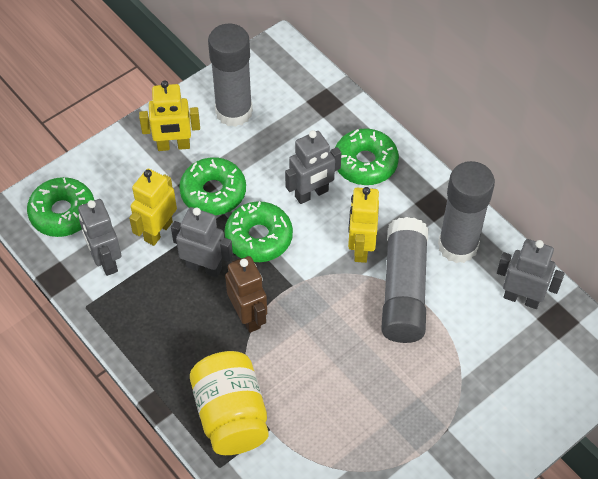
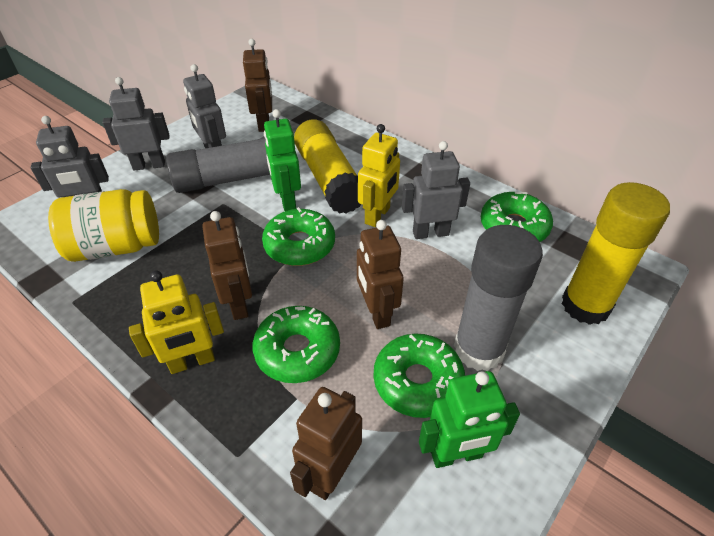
brown robot: 1 -> 4
green robot: 0 -> 2
grey glue stick: 3 -> 2
yellow glue stick: 0 -> 2
yellow robot: 3 -> 2

